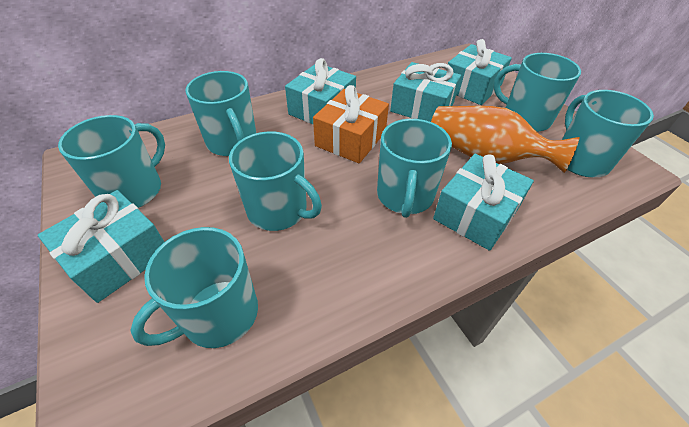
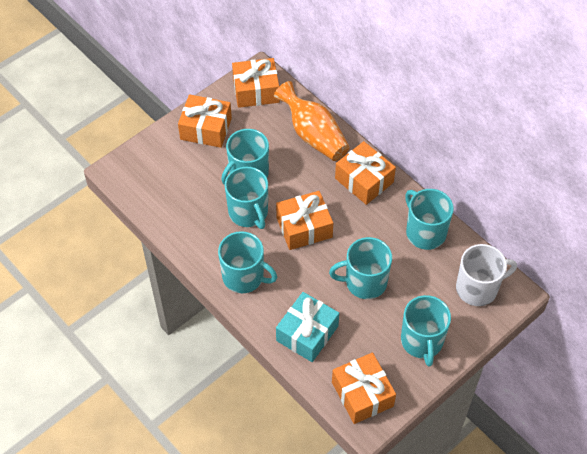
orange gift: 1 -> 5
turquoise gift: 5 -> 1
turquoise mug: 7 -> 6
white mug: 0 -> 1

